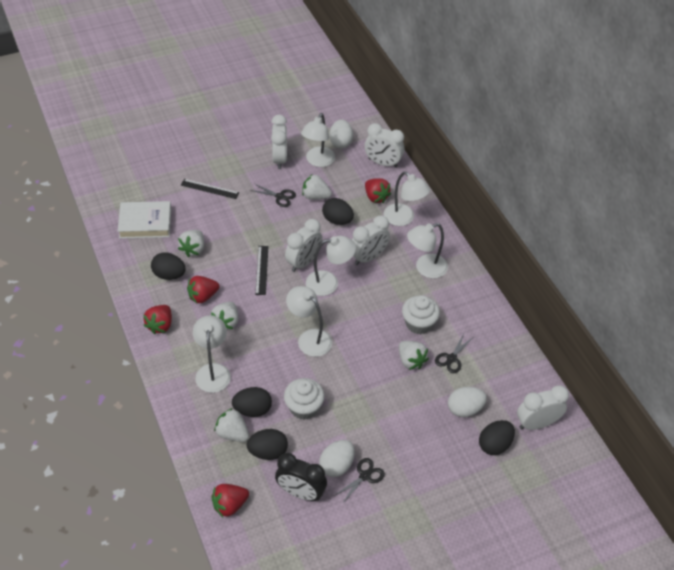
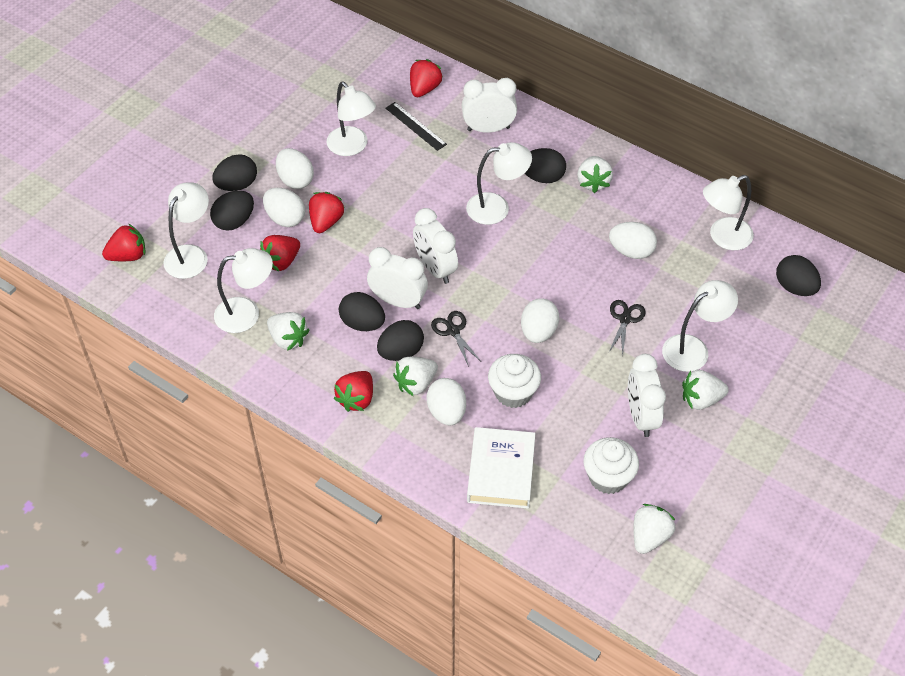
black clock: 1 -> 0
black egg: 5 -> 6
black ruler: 2 -> 1
black scissors: 3 -> 2
red strawberry: 4 -> 5
white clock: 5 -> 4
white egg: 3 -> 5

